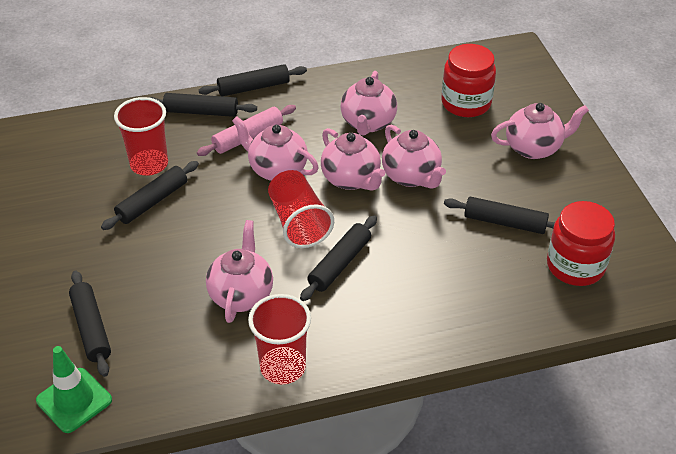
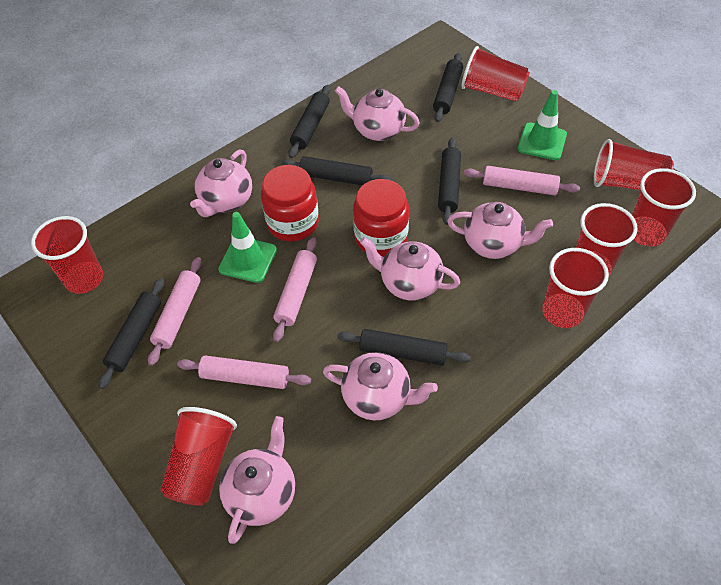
green traffic cone: 1 -> 2
pink rolling pin: 1 -> 4
red cup: 3 -> 7

